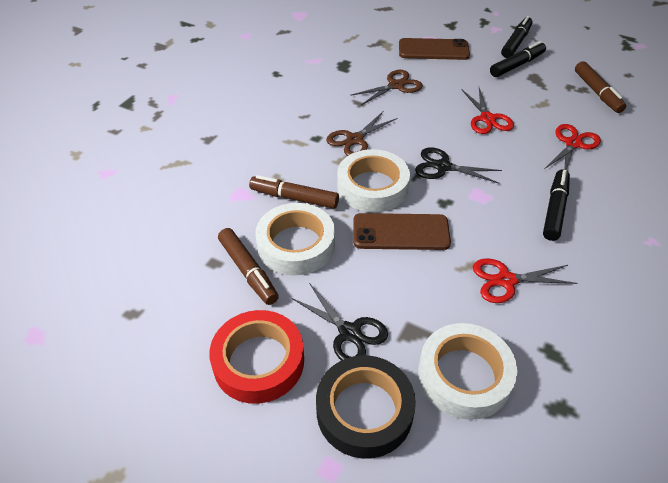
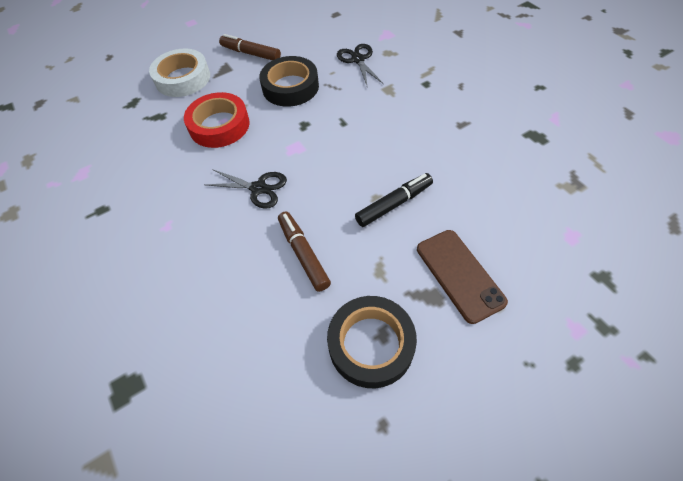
black marker: 3 -> 1
black tape: 1 -> 2
brown marker: 3 -> 2
brown phone: 2 -> 1
brown scissors: 2 -> 0
red scissors: 3 -> 0
white tape: 3 -> 1

